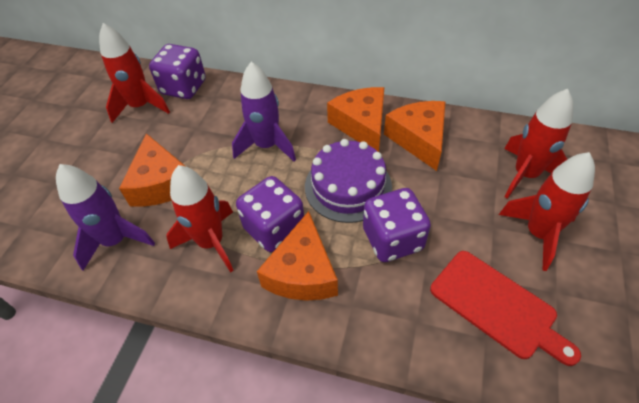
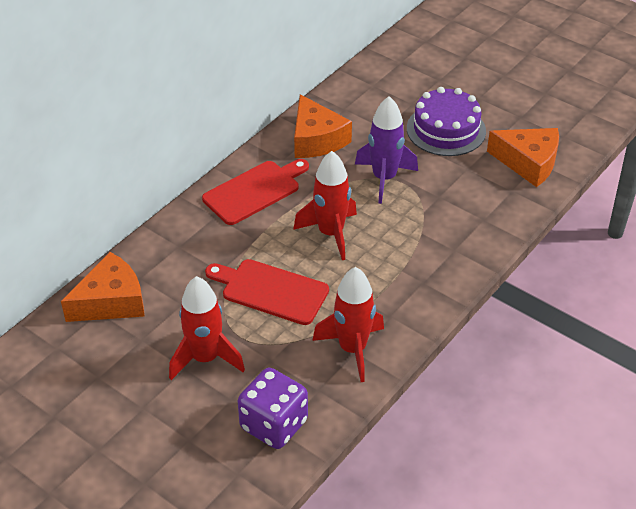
orange cheese: 4 -> 3
purple dice: 3 -> 1
purple rocket: 2 -> 1
red cutting board: 1 -> 2
red rocket: 4 -> 3

